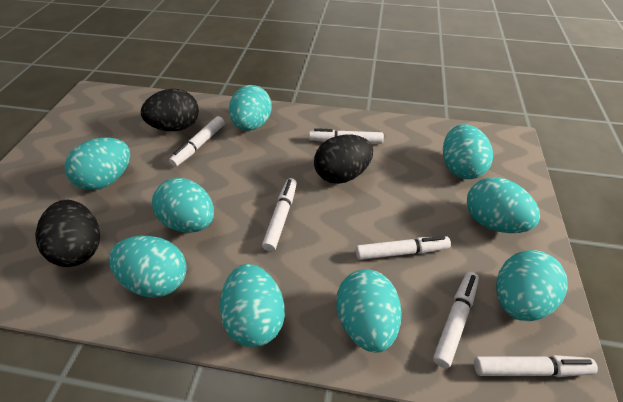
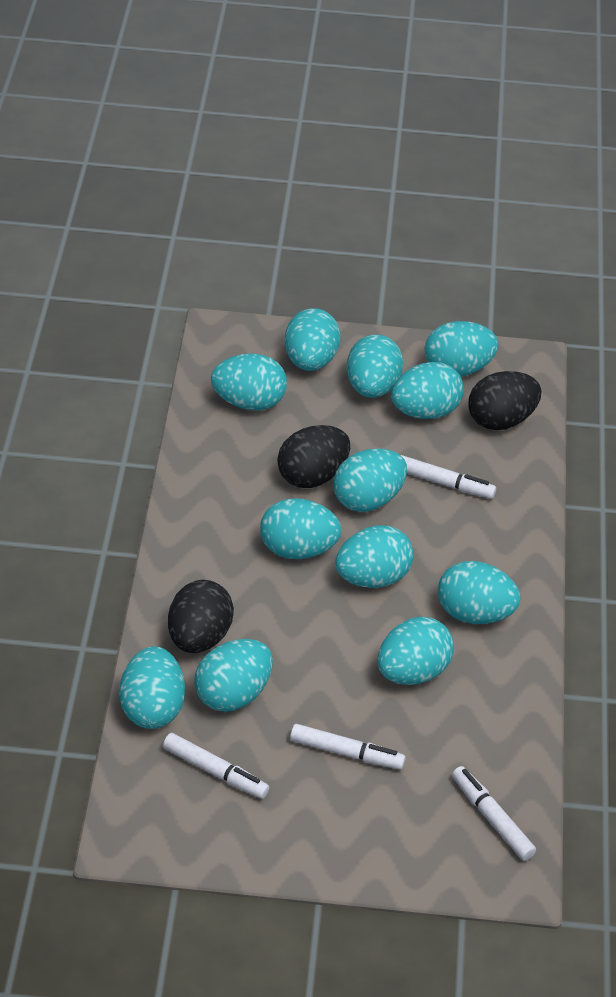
turquoise egg: 9 -> 12
white marker: 6 -> 4

